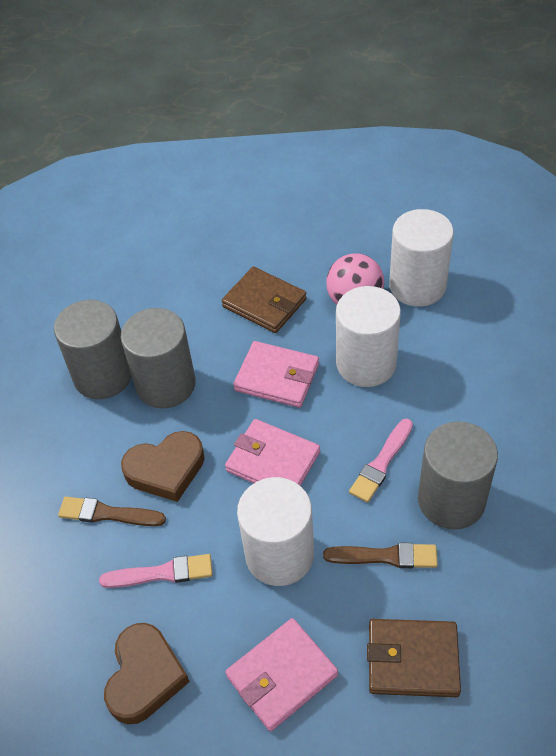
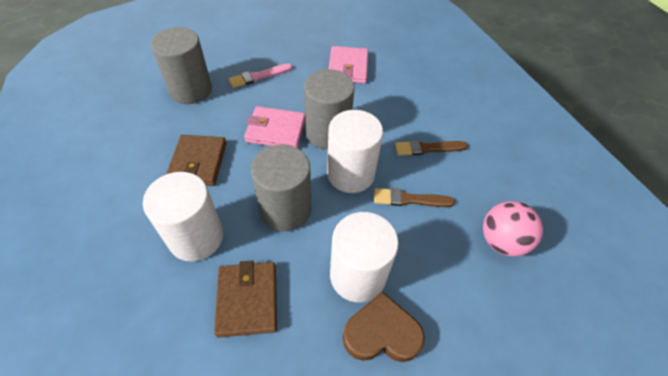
brown heart: 2 -> 1
pink brush: 2 -> 1
pink wallet: 3 -> 2

